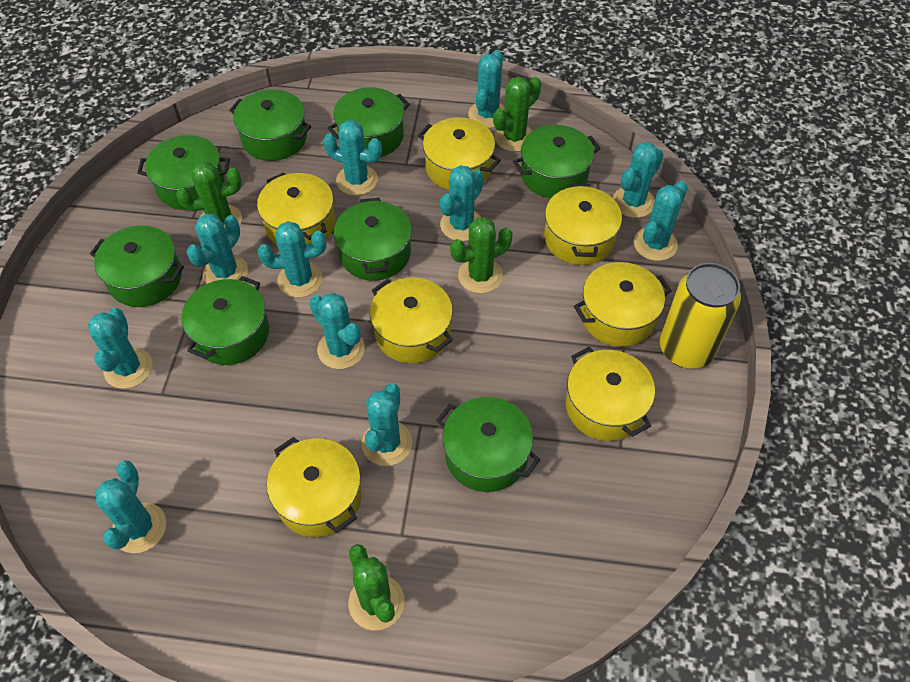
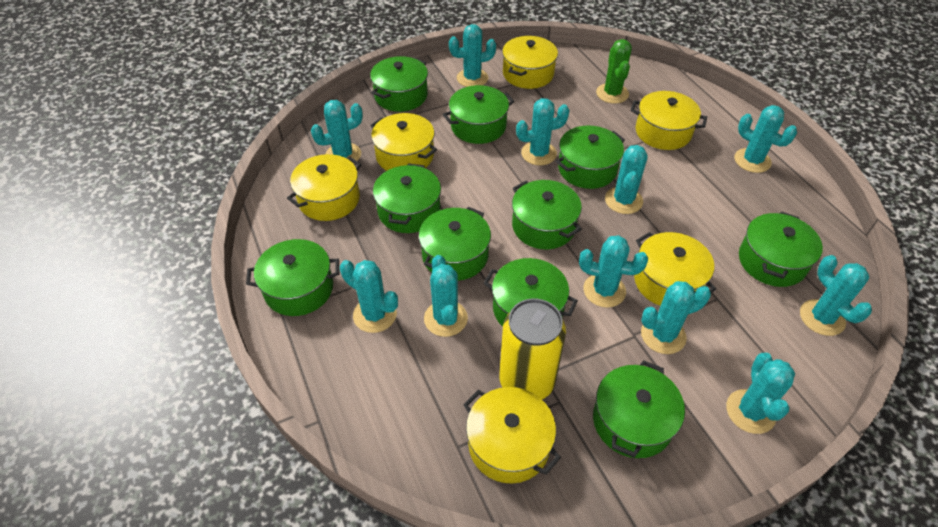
green cactus: 4 -> 1
green pot: 8 -> 10
yellow pot: 7 -> 6

